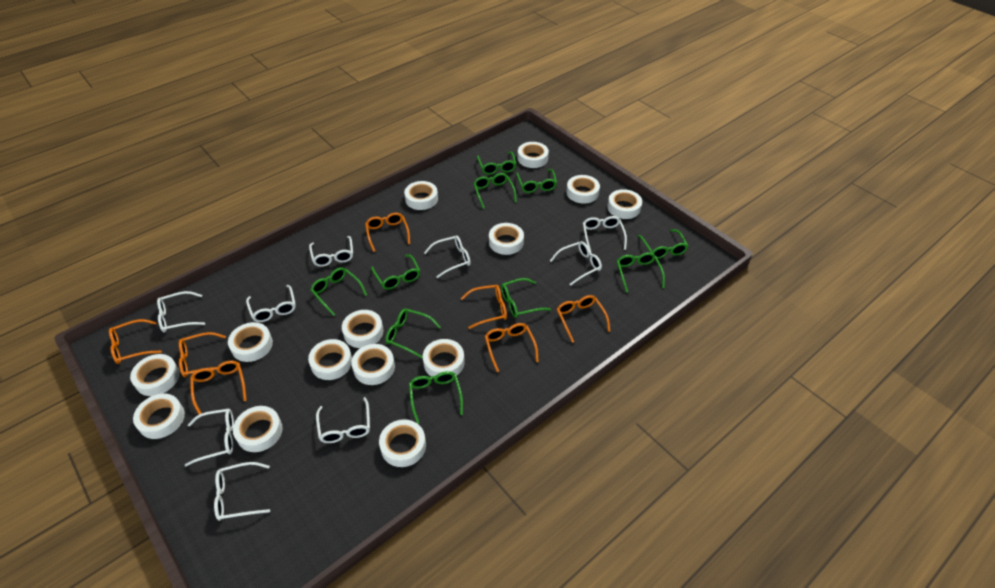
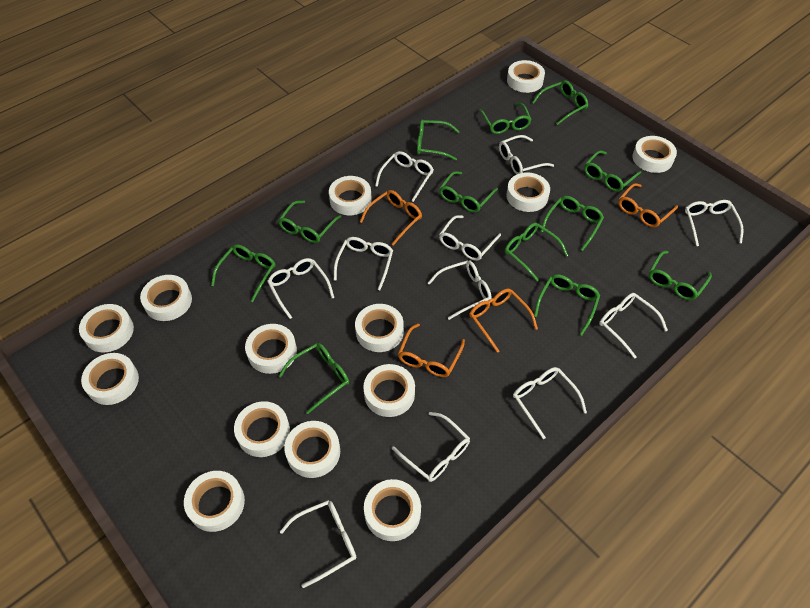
green glasses: 10 -> 12
orange glasses: 7 -> 4
white glasses: 9 -> 11

